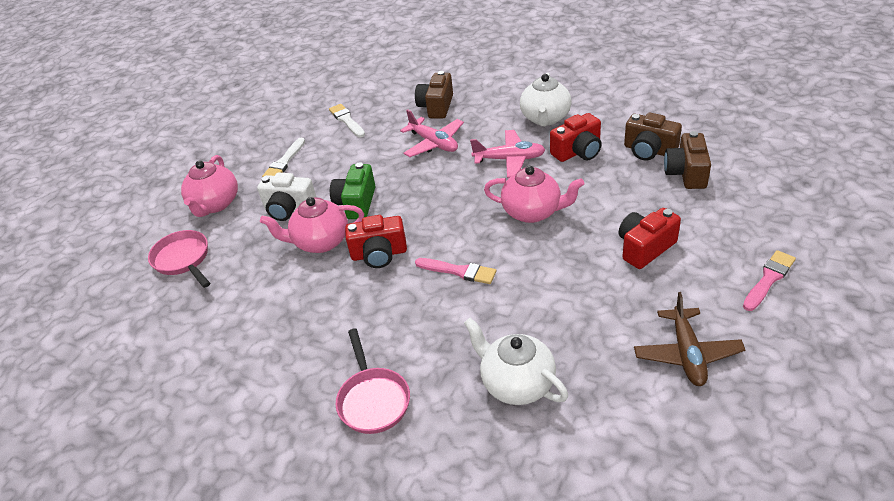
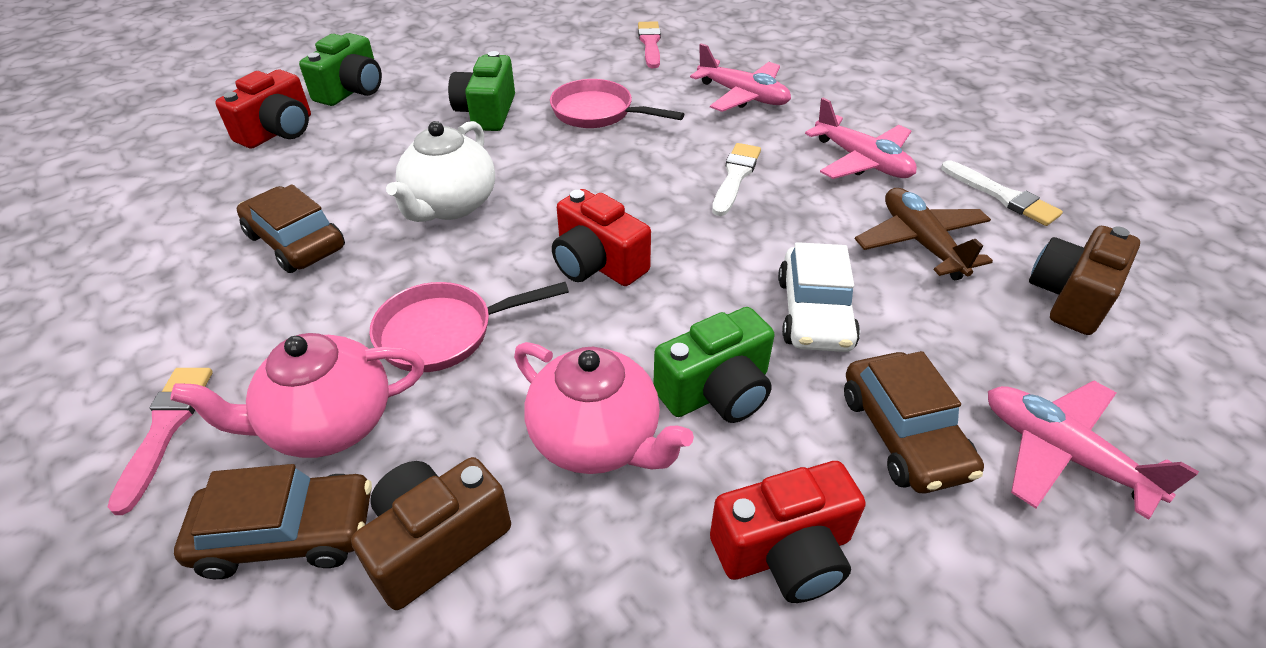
brown camera: 3 -> 2
brown car: 0 -> 3
green camera: 1 -> 3
pink plane: 2 -> 3
pink teapot: 3 -> 2
white camera: 1 -> 0
white car: 0 -> 1
white teapot: 2 -> 1

